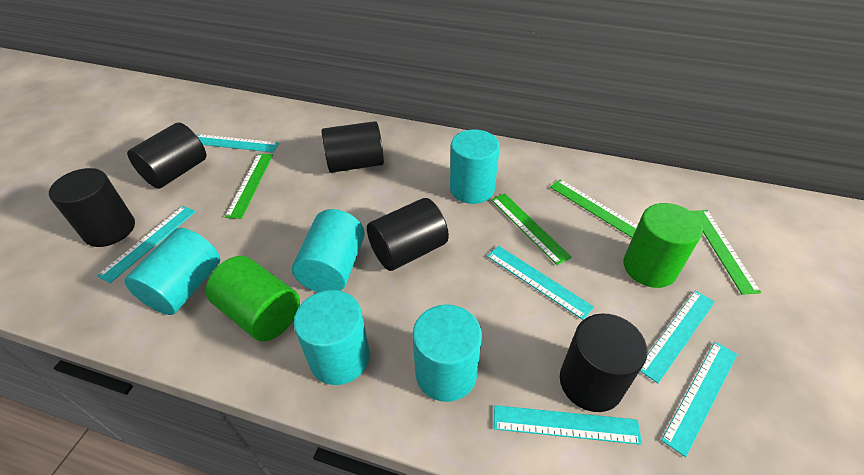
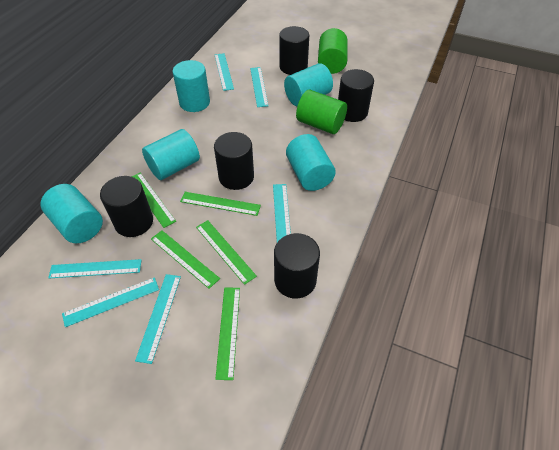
green ruler: 4 -> 5

